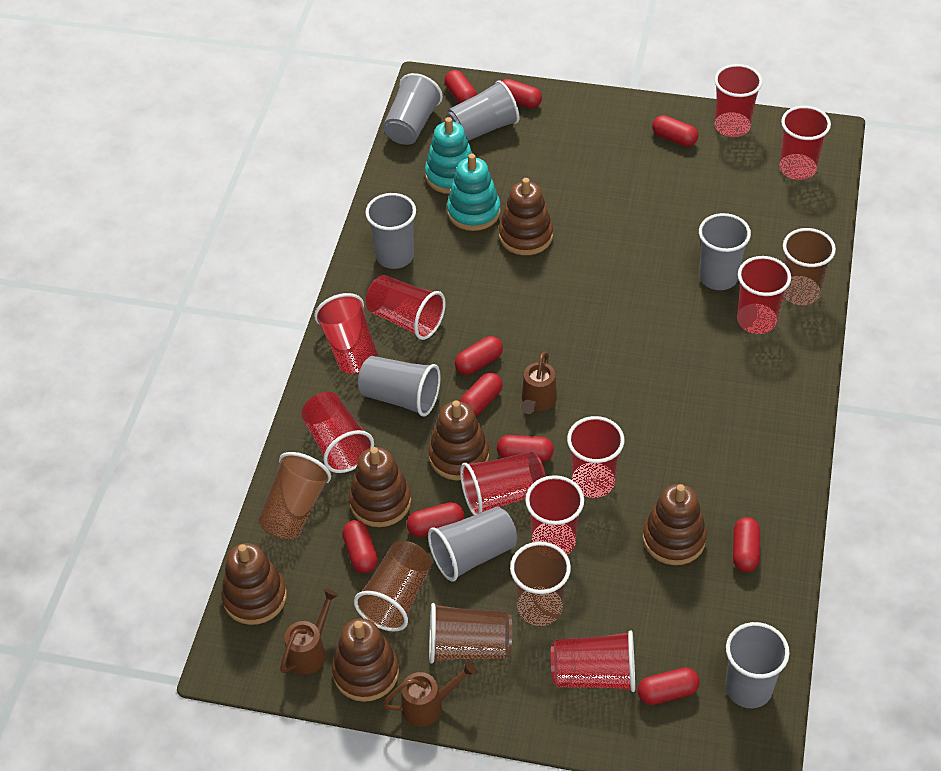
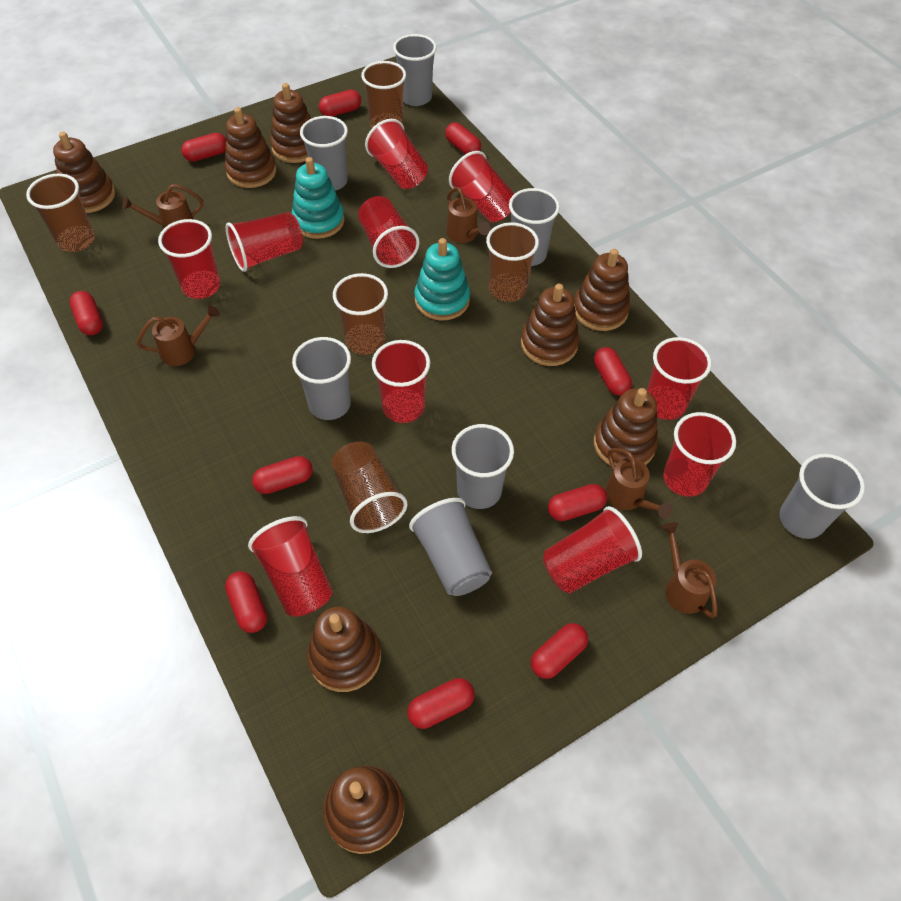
brown stacking toy: 6 -> 8
brown watering can: 3 -> 5

